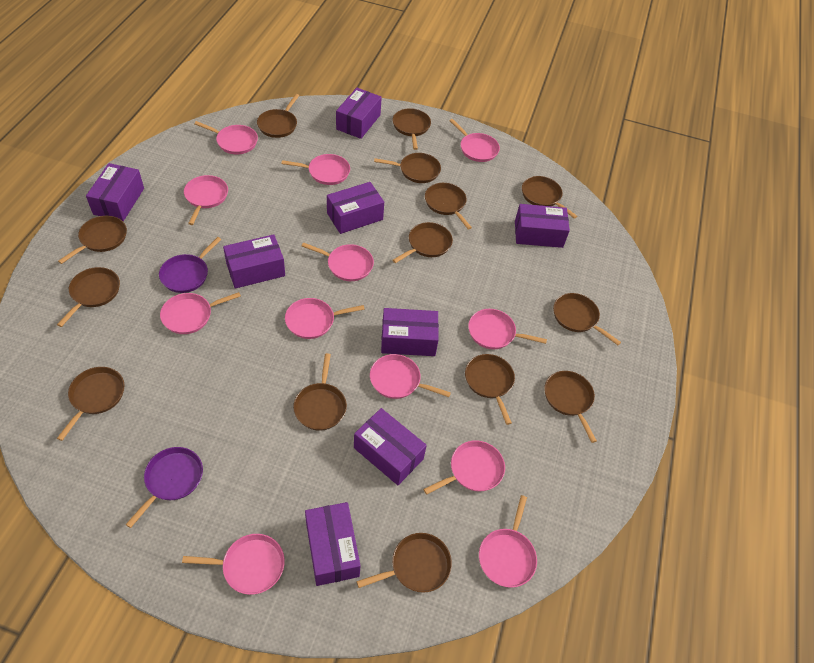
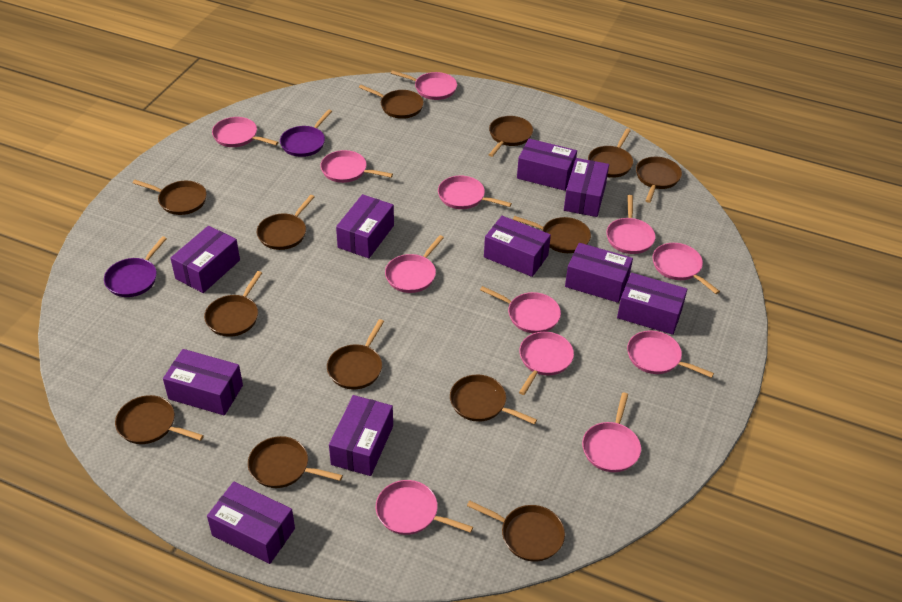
brown pan: 14 -> 13
purple box: 8 -> 10

